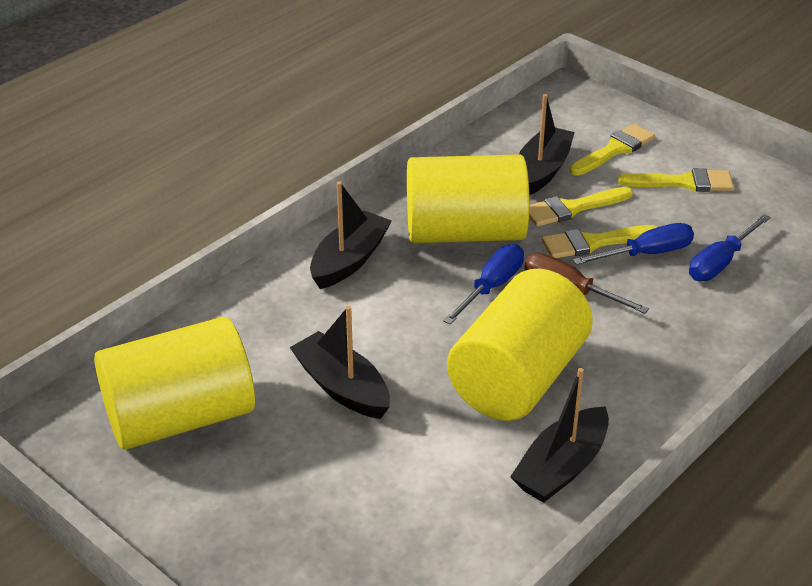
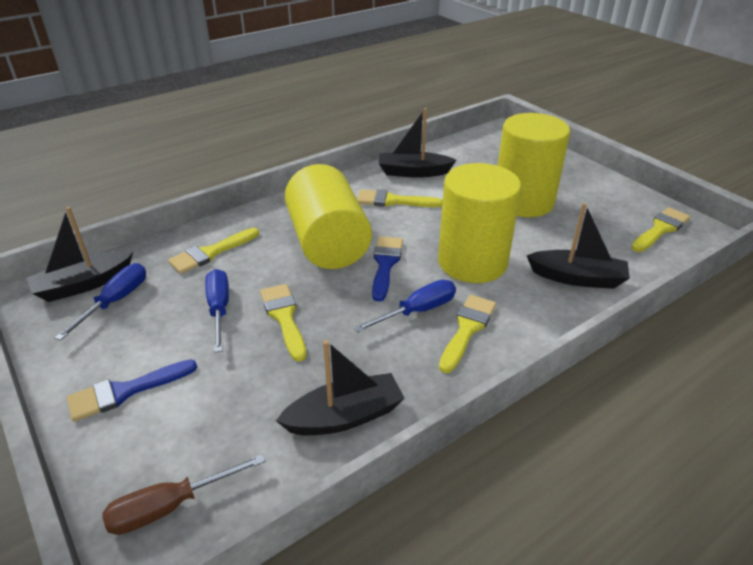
blue brush: 0 -> 2
yellow brush: 4 -> 5

